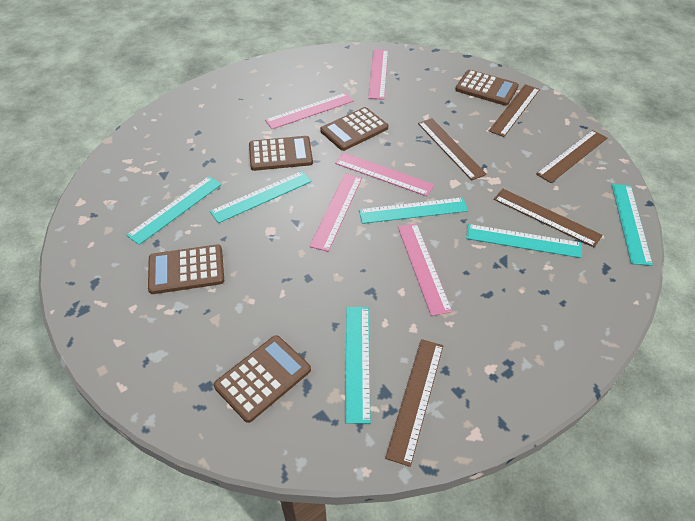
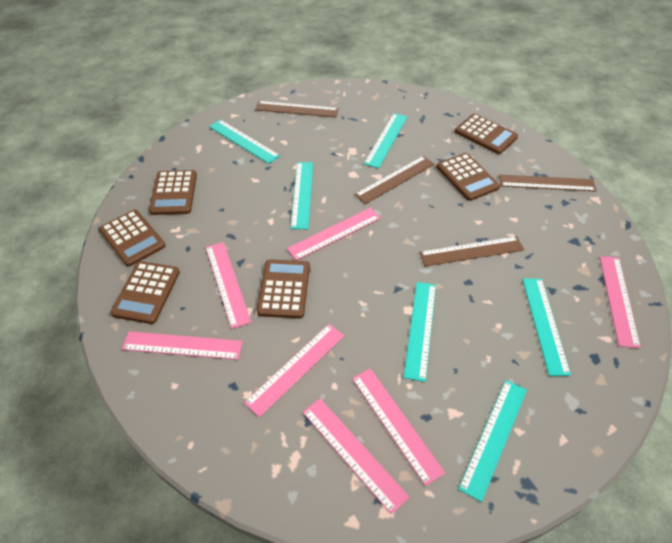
brown calculator: 5 -> 6
brown ruler: 5 -> 4
pink ruler: 5 -> 7

